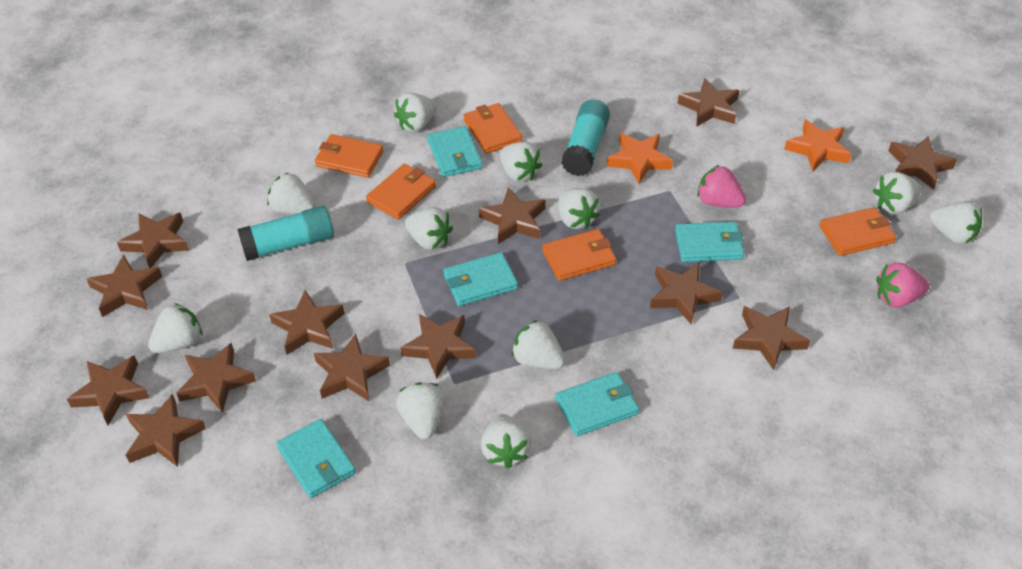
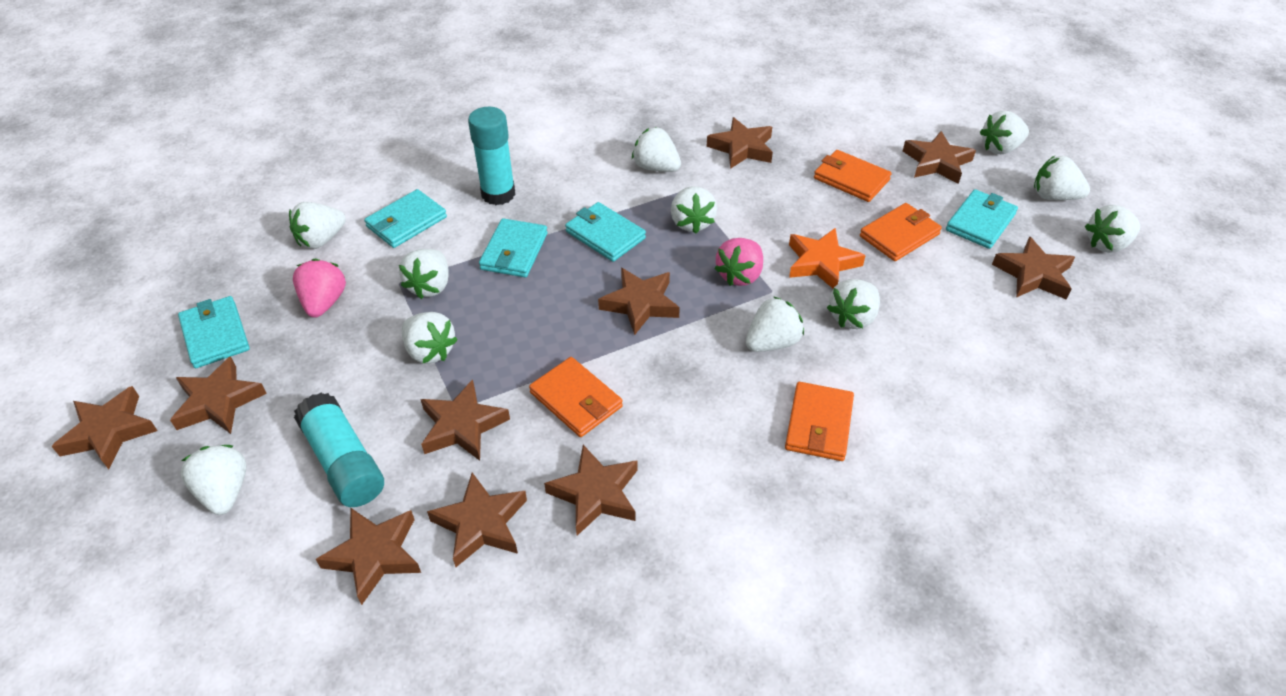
brown star: 13 -> 10
orange star: 2 -> 1
orange wallet: 5 -> 4

